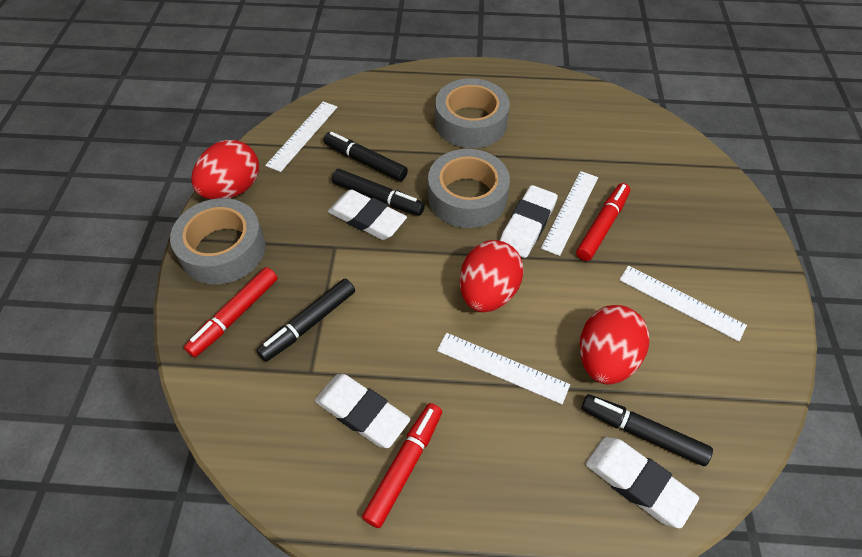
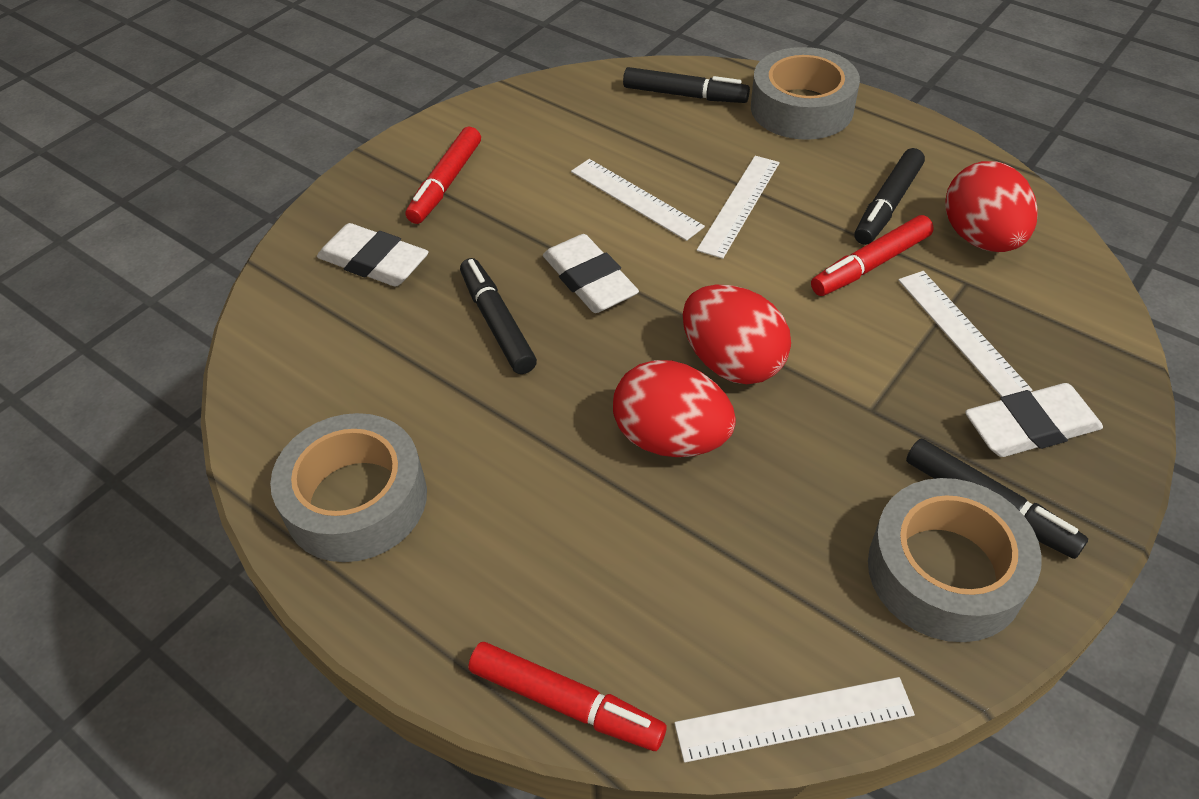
white eraser: 4 -> 3

